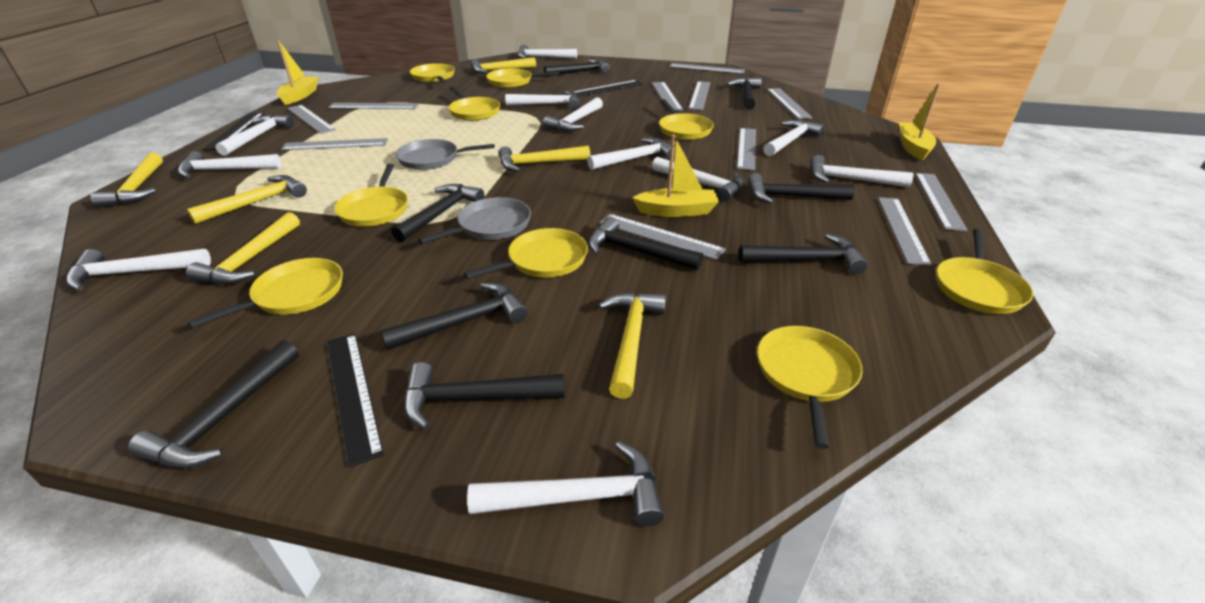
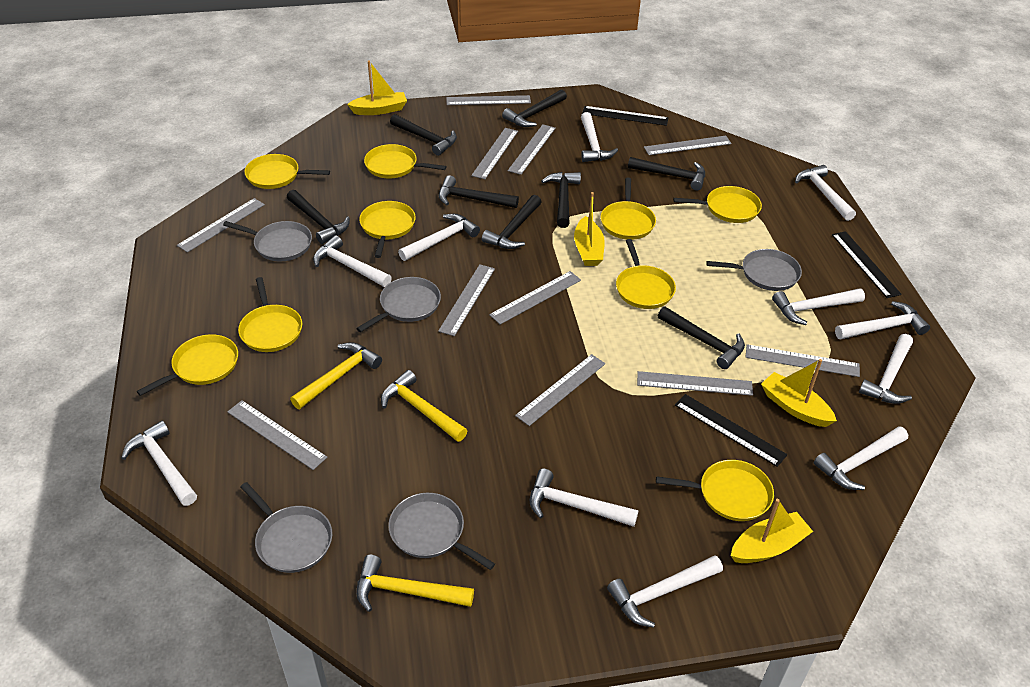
black hammer: 9 -> 8
grey pan: 2 -> 5
yellow boat: 3 -> 4
yellow hammer: 6 -> 3

